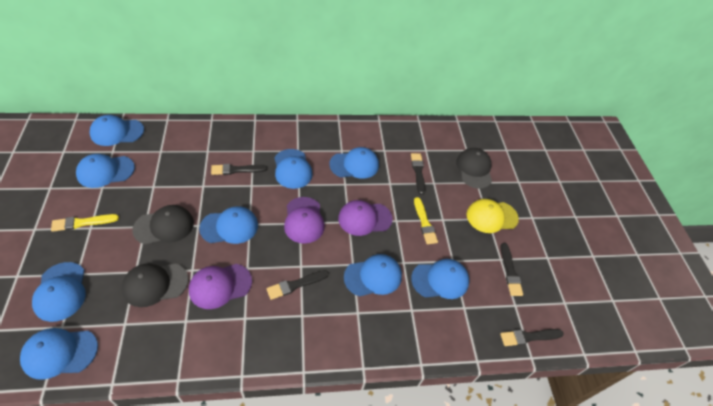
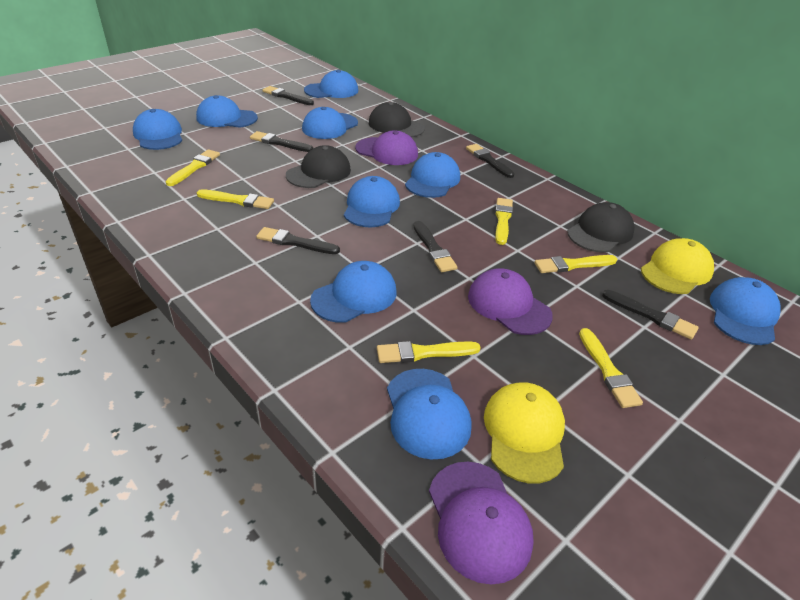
black brush: 5 -> 6
yellow brush: 2 -> 6
yellow cap: 1 -> 2

